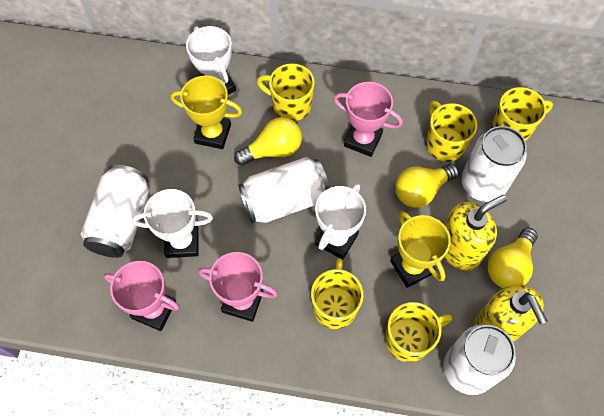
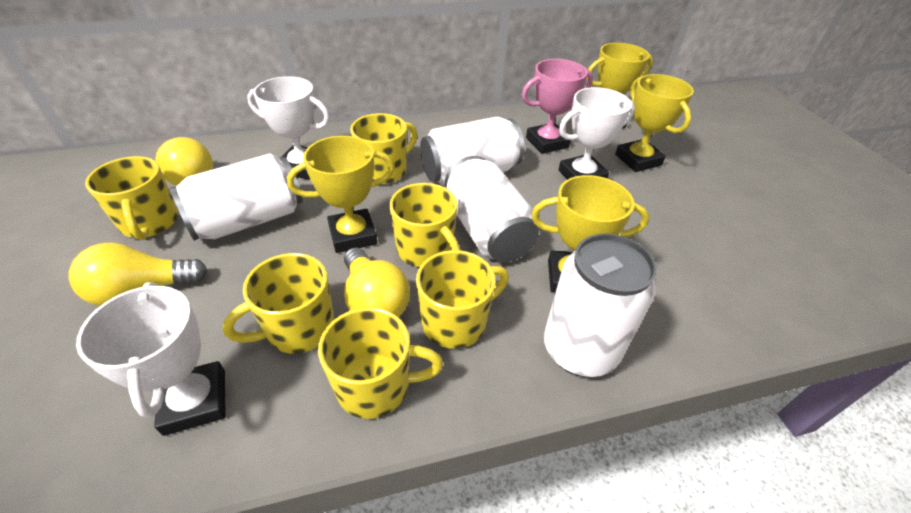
pink trophy: 3 -> 1
yellow mug: 5 -> 6
yellow soap dispenser: 2 -> 0
yellow trophy: 2 -> 4

